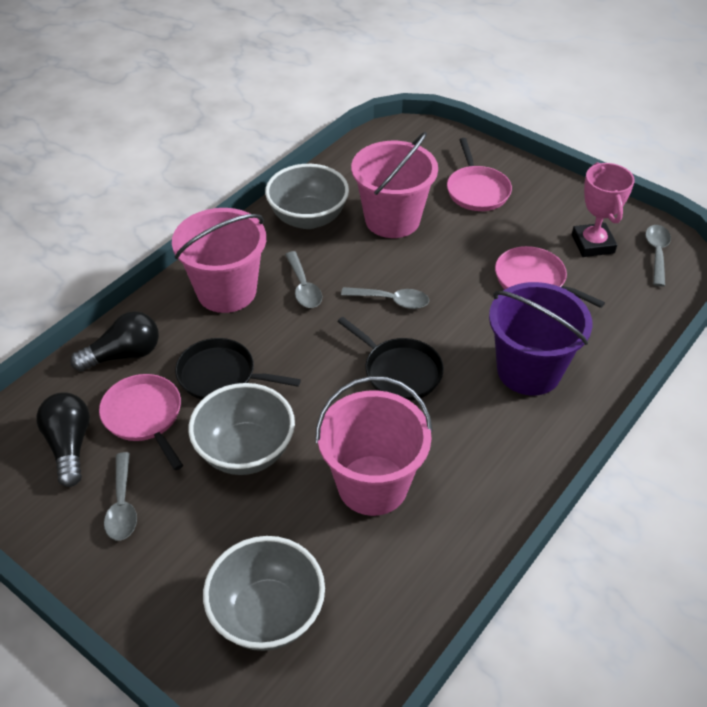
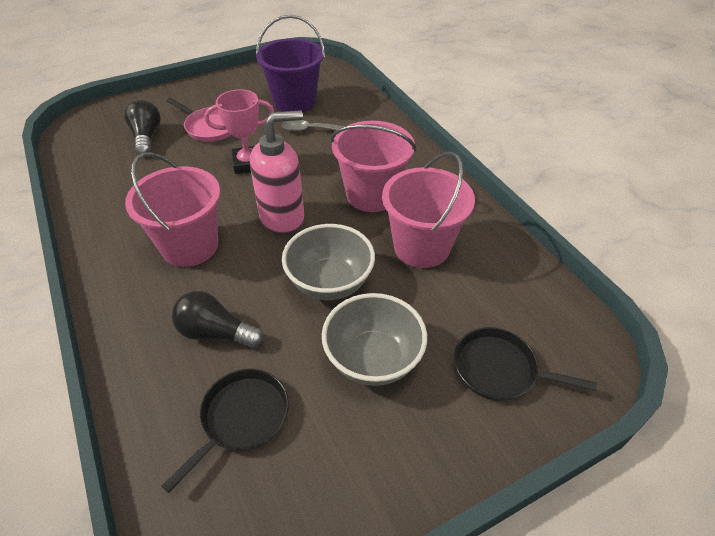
grey bowl: 3 -> 2
grey spoon: 4 -> 1
pink pan: 3 -> 1
pink soap dispenser: 0 -> 1

